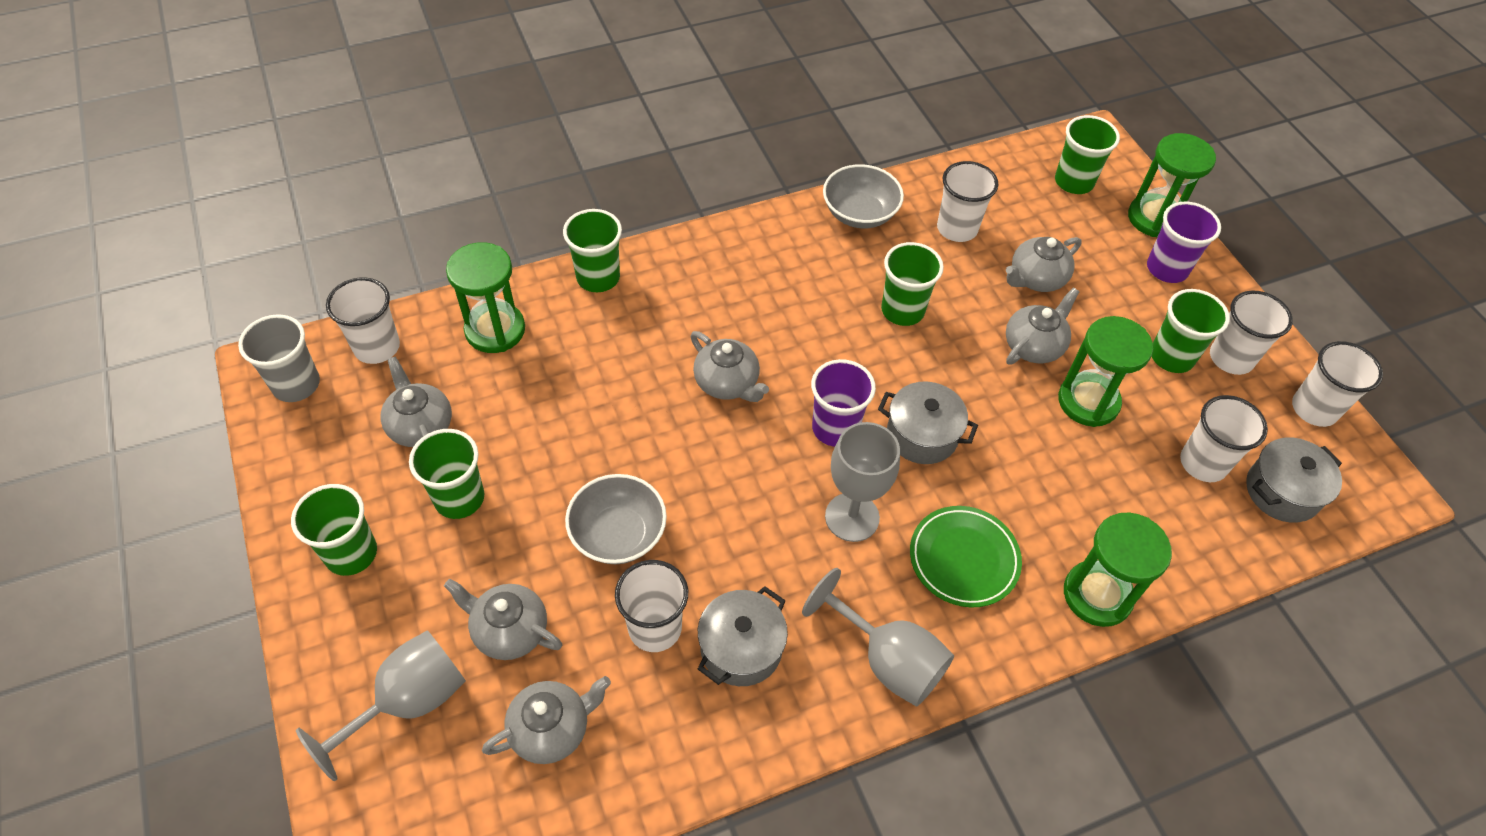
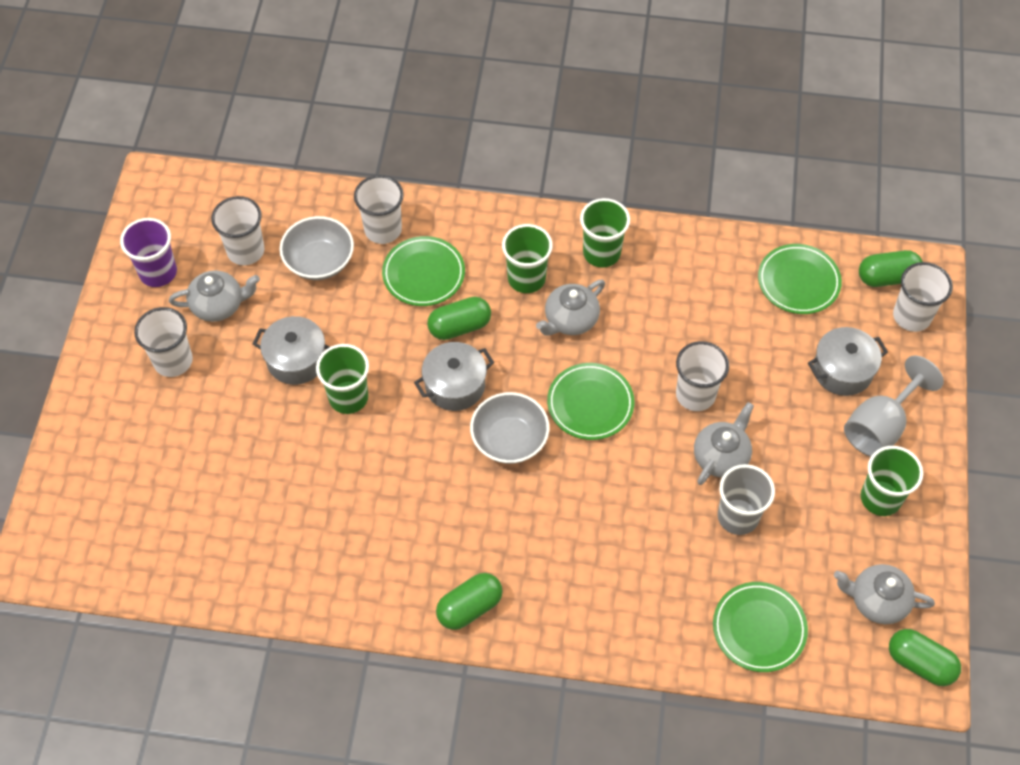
green capsule: 0 -> 4
green cup: 6 -> 4
green hourglass: 4 -> 0
green plate: 1 -> 4
grey goblet: 3 -> 1
grey teapot: 6 -> 4
purple cup: 2 -> 1
white cup: 6 -> 5

